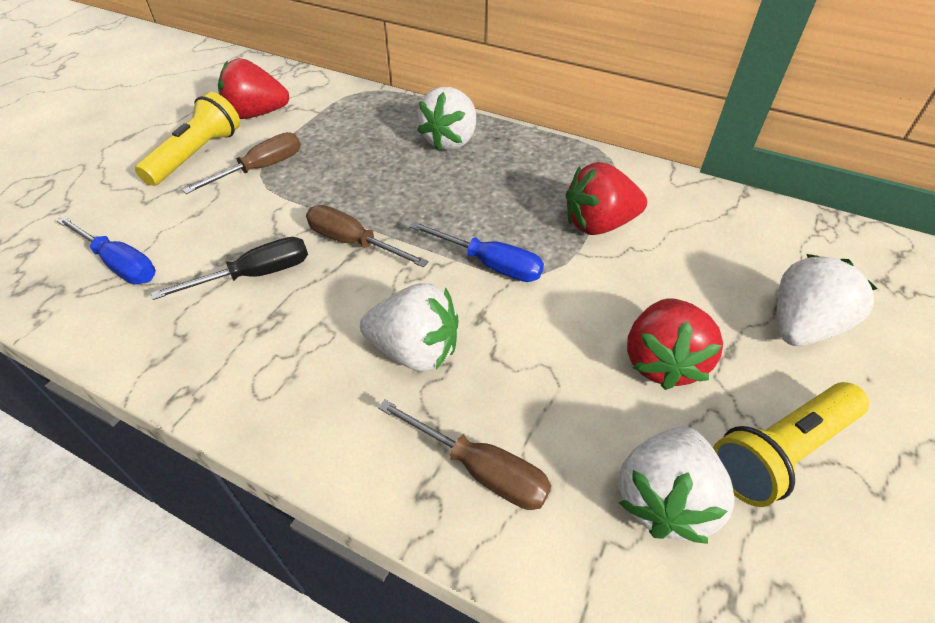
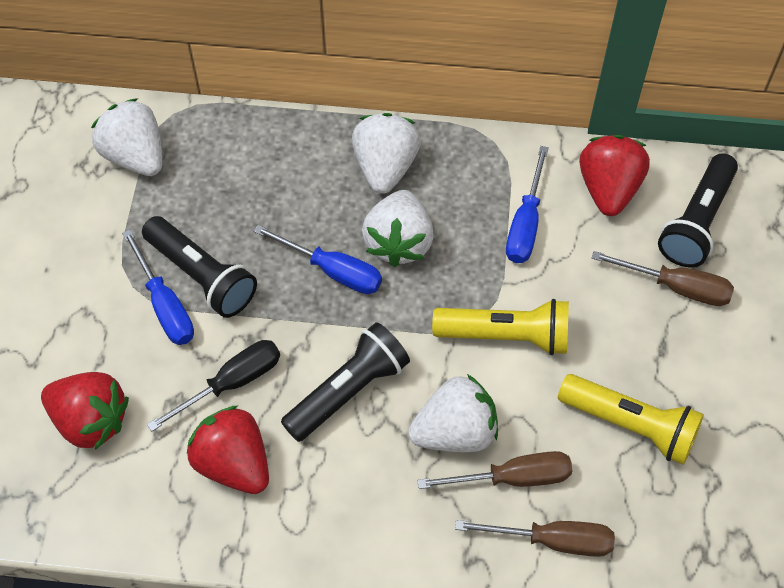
black flashlight: 0 -> 3
blue screwdriver: 2 -> 3

